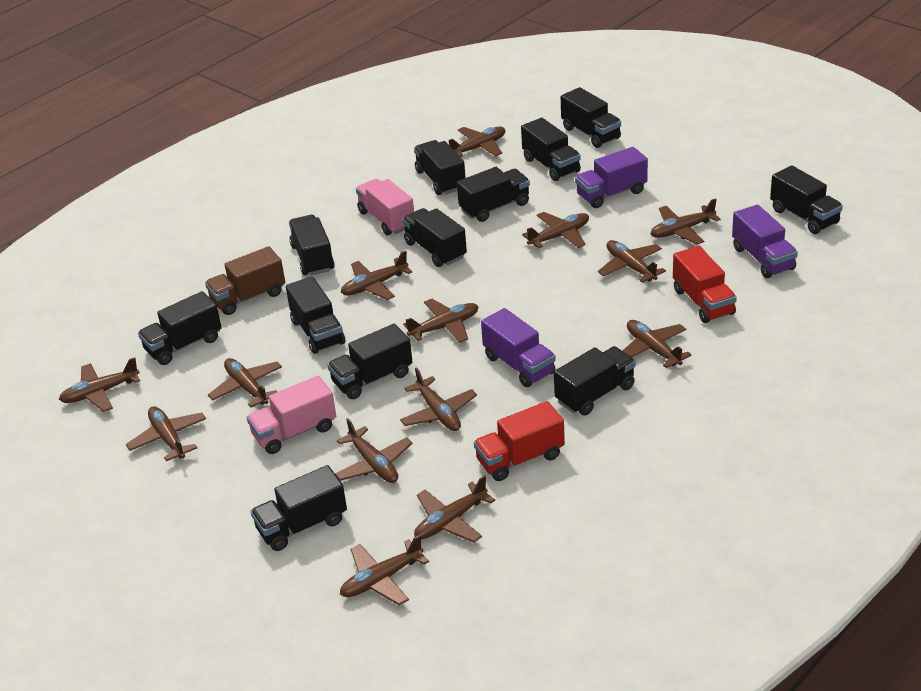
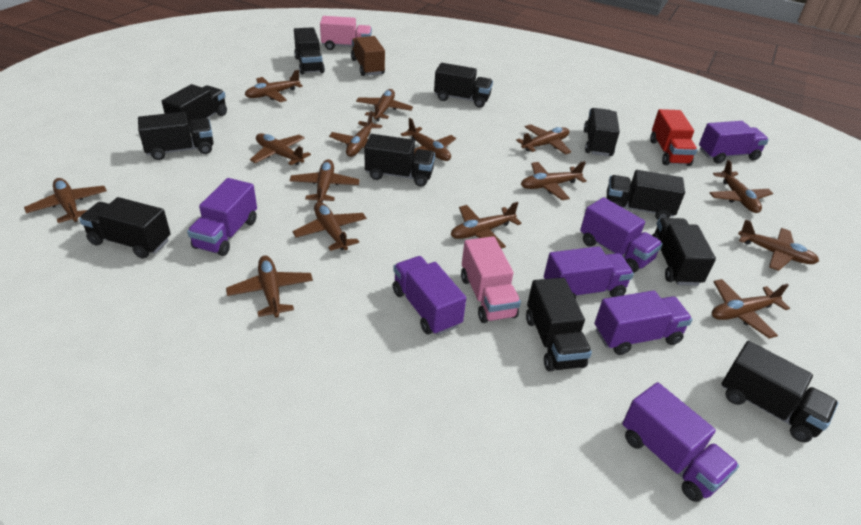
black truck: 12 -> 11
brown plane: 14 -> 15
purple truck: 3 -> 7
red truck: 2 -> 1

